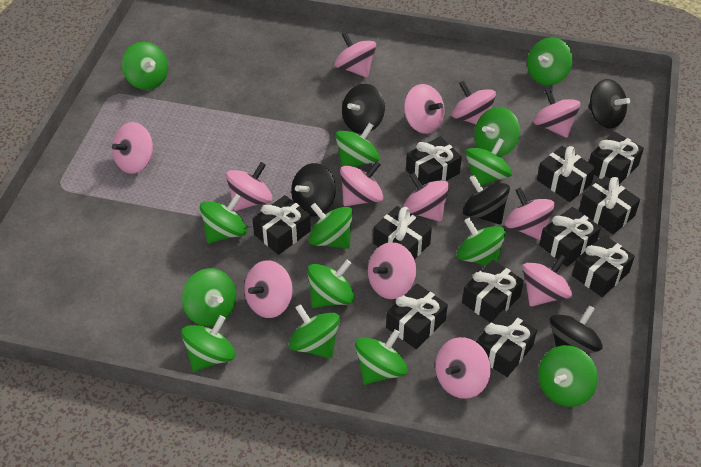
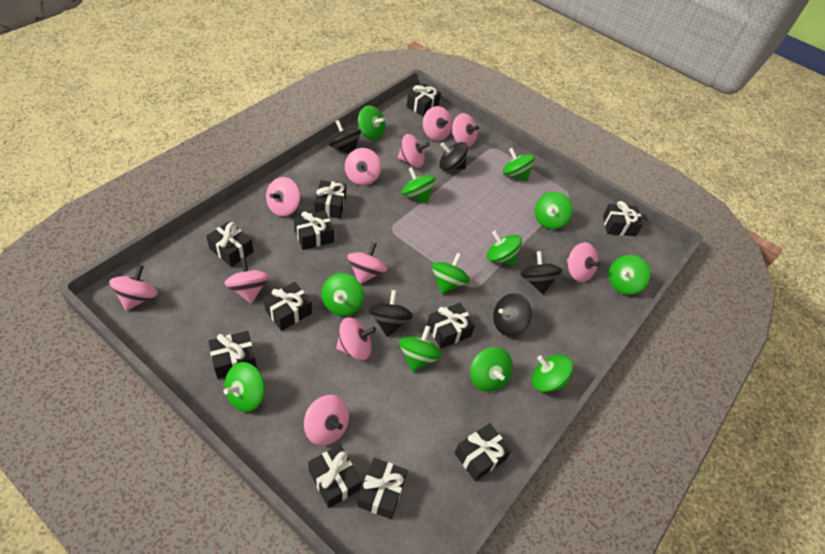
green spinning top: 14 -> 12
pink spinning top: 13 -> 11

